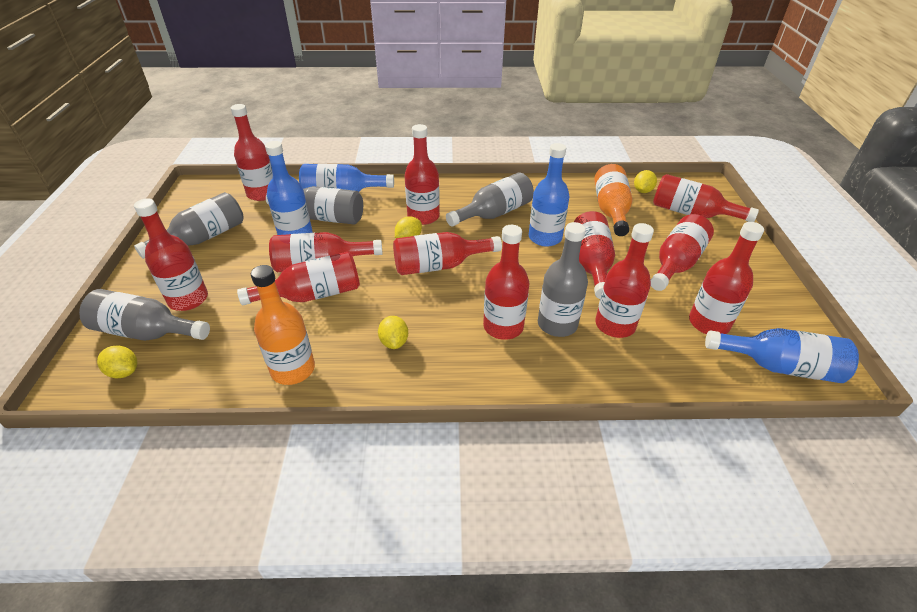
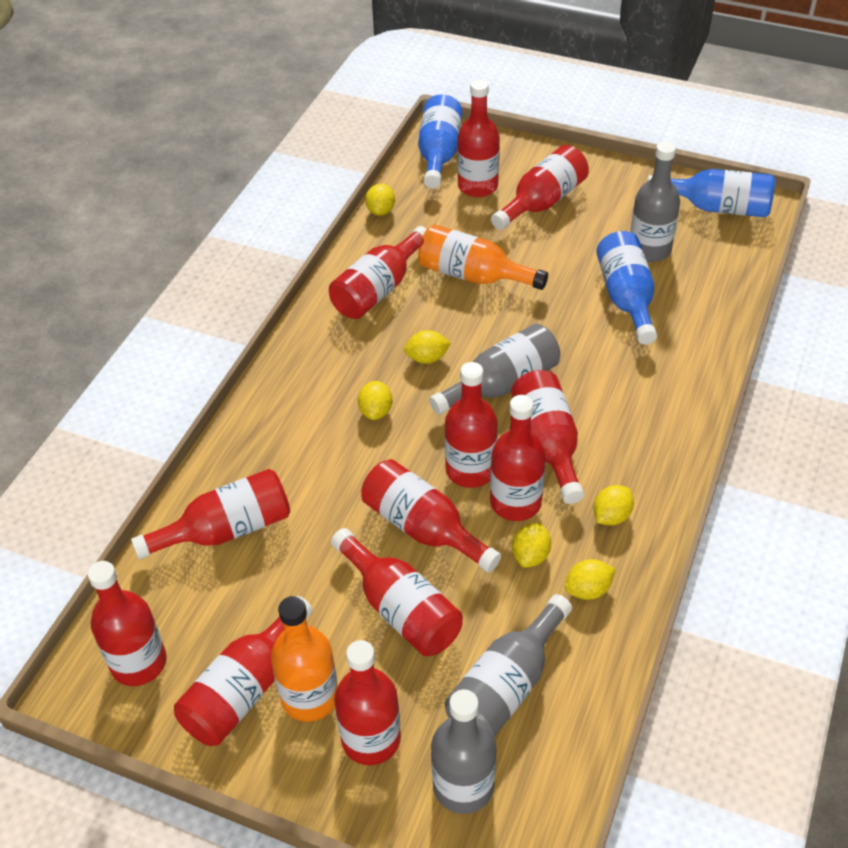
blue bottle: 4 -> 3
grey bottle: 5 -> 4
yellow lemon: 4 -> 6

